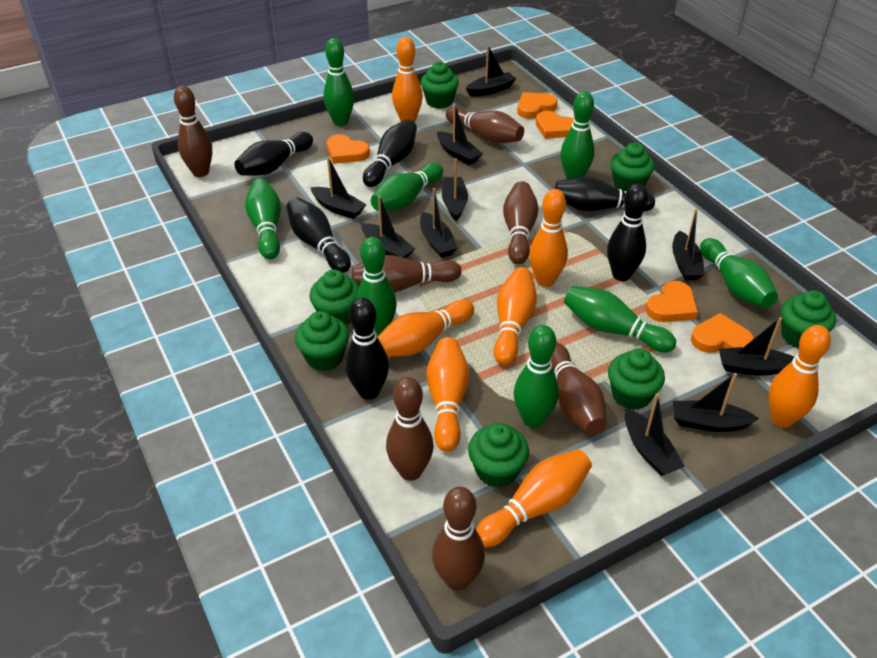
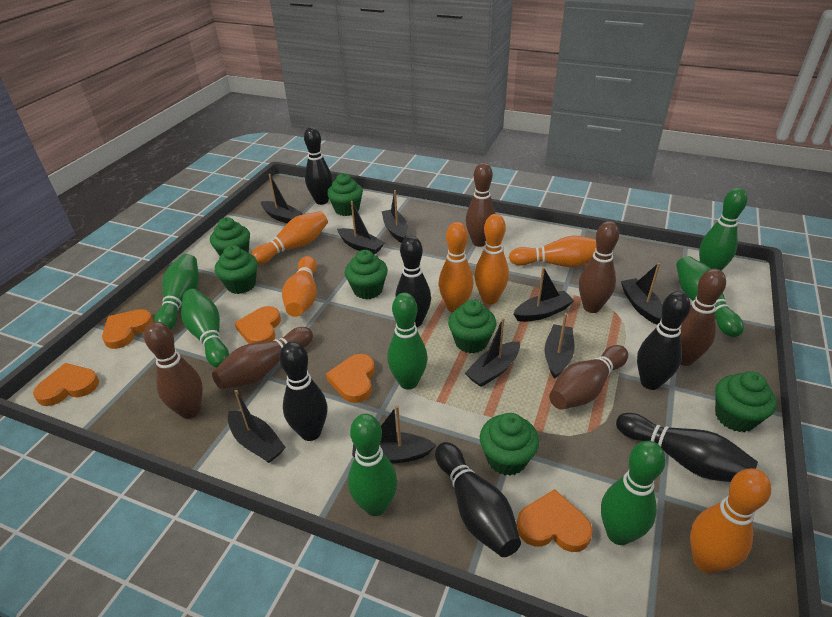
black boat: 10 -> 9
brown bowling pin: 7 -> 6
green bowling pin: 8 -> 7
orange bowling pin: 7 -> 6

